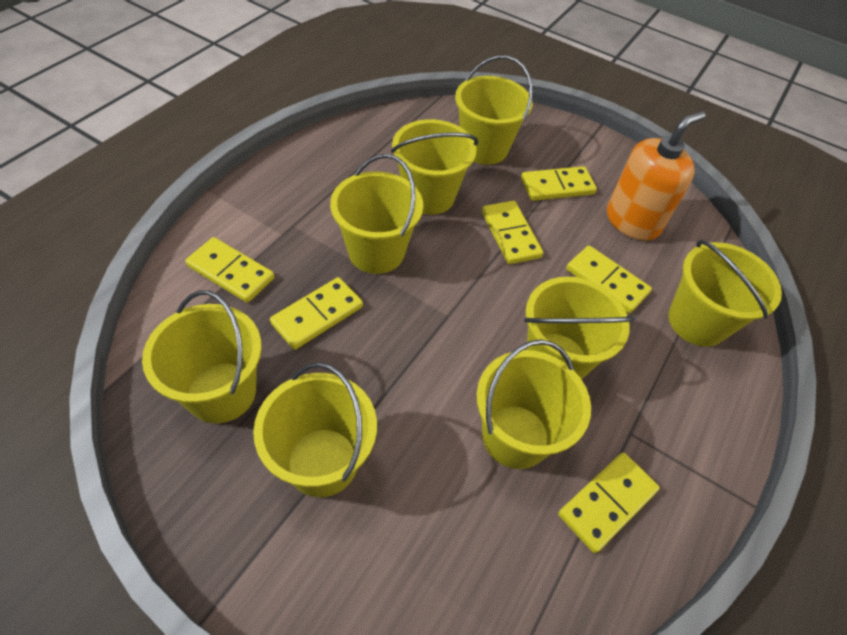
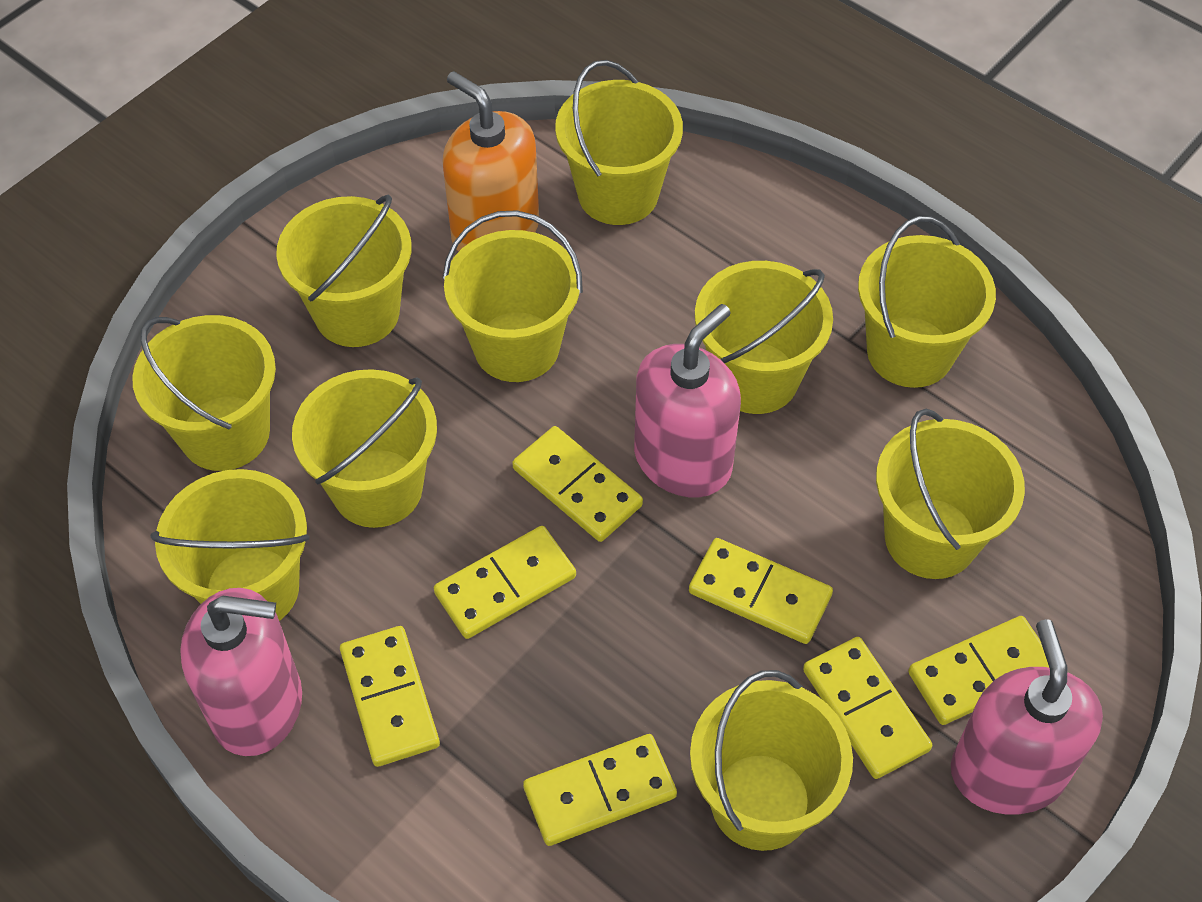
pink soap dispenser: 0 -> 3
yellow bucket: 8 -> 10
yellow domino: 6 -> 7

